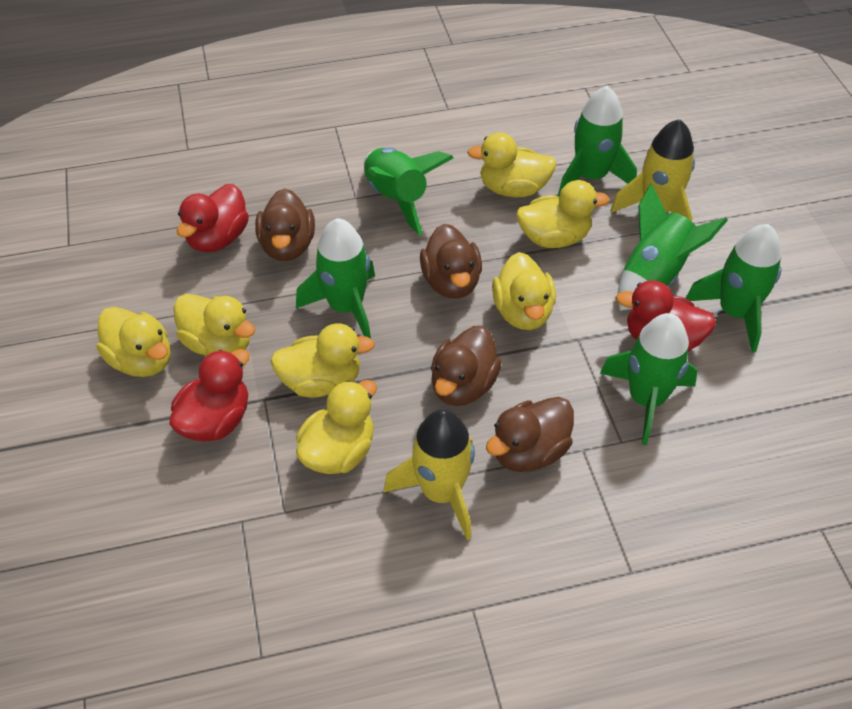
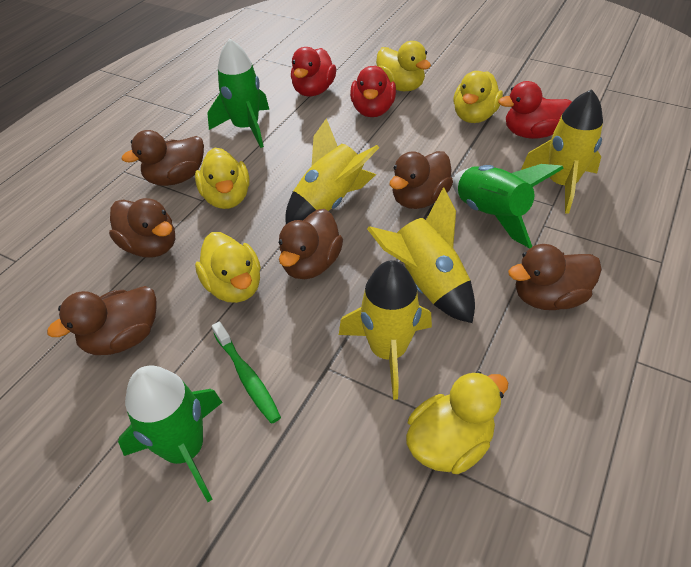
brown duck: 4 -> 6
green rocket: 6 -> 3
green toothbrush: 0 -> 1
yellow duck: 7 -> 5
yellow rocket: 2 -> 4

